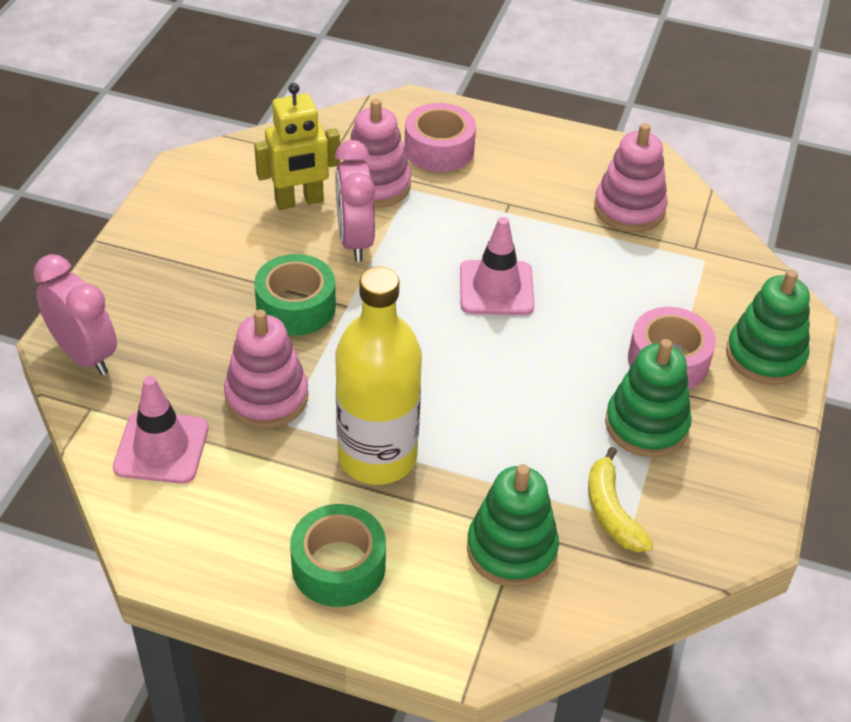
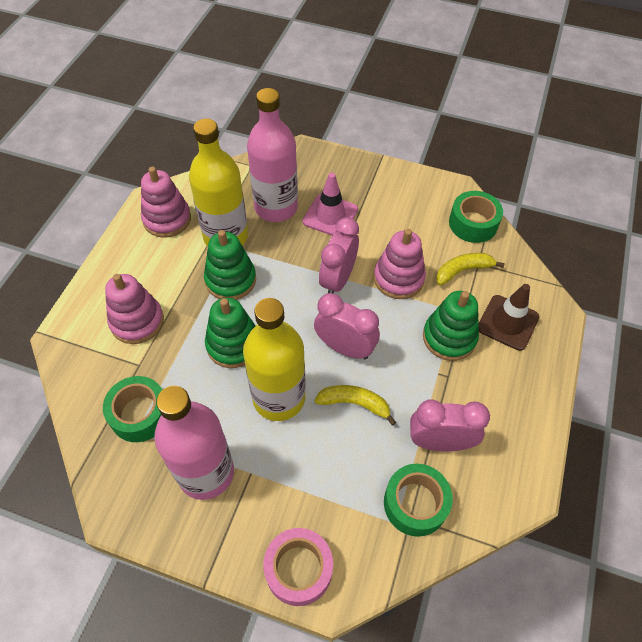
brown traffic cone: 0 -> 1
green tape: 2 -> 3
pink bottle: 0 -> 2
pink clock: 2 -> 3
pink tape: 2 -> 1
pink traffic cone: 2 -> 1
yellow banana: 1 -> 2
yellow bottle: 1 -> 2
yellow robot: 1 -> 0

